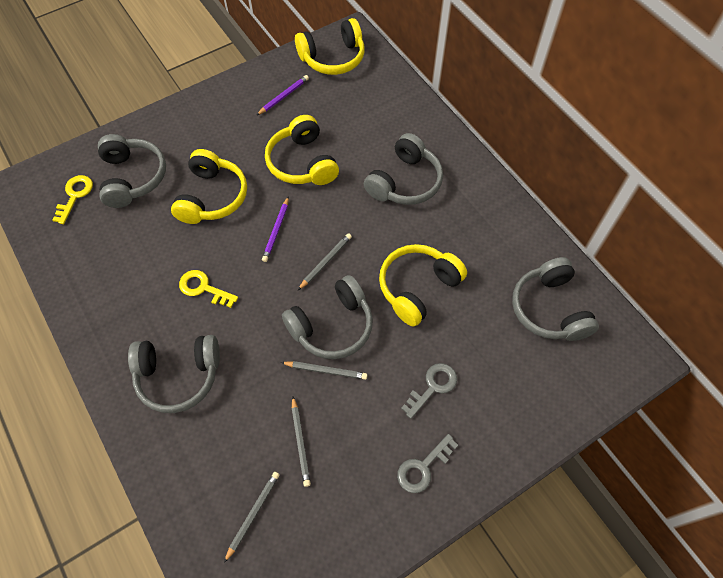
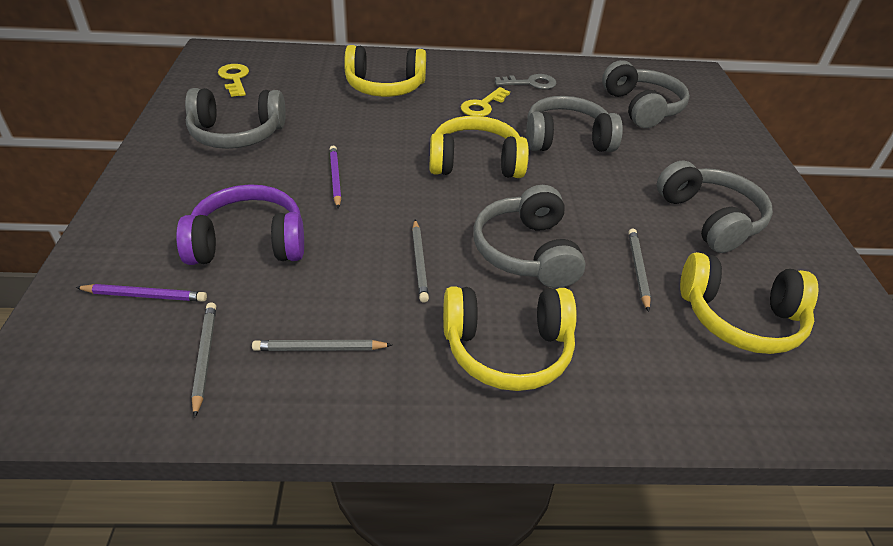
grey key: 2 -> 1
purple headphones: 0 -> 1

